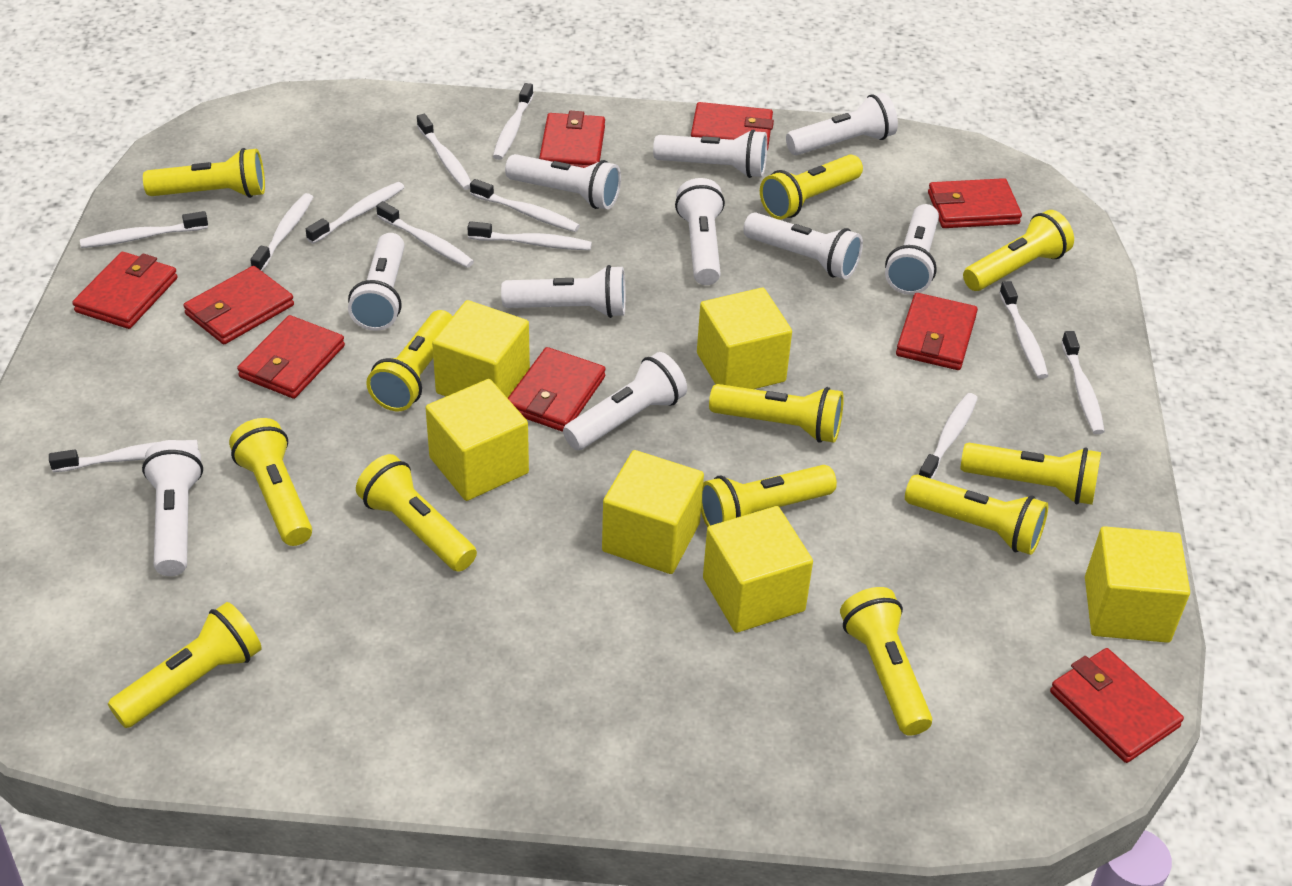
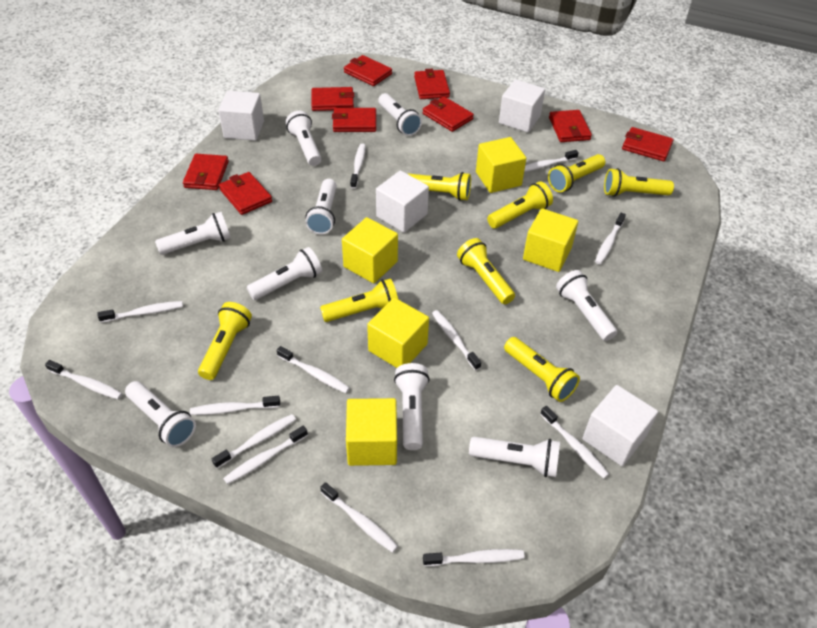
white cube: 0 -> 4
white flashlight: 10 -> 9
white toothbrush: 12 -> 13
yellow cube: 6 -> 5
yellow flashlight: 12 -> 8

